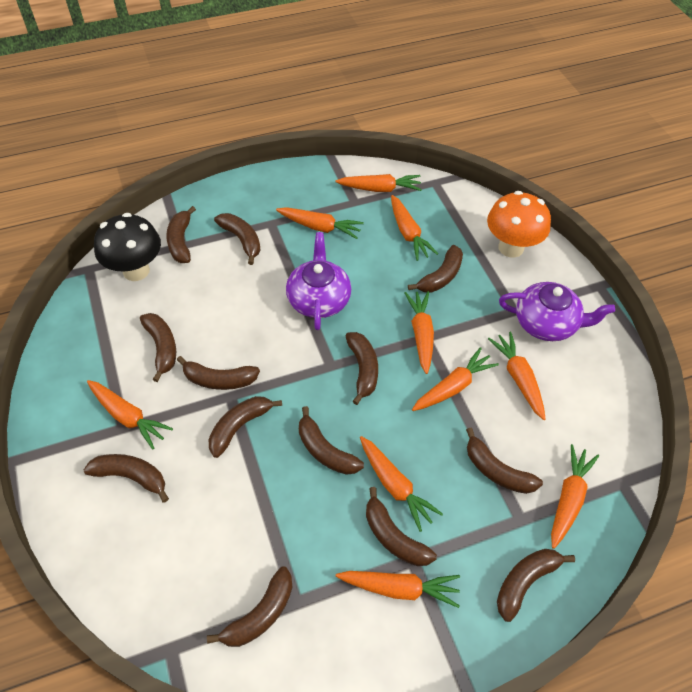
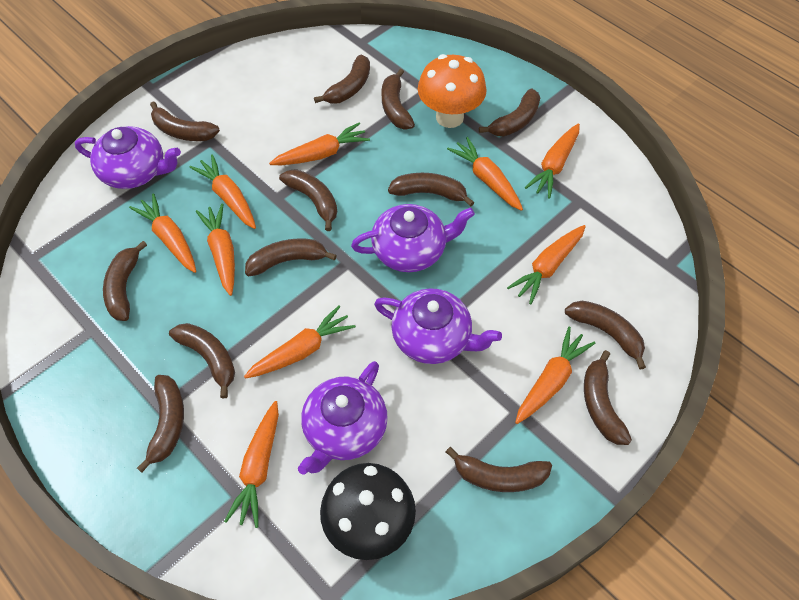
purple teapot: 2 -> 4

